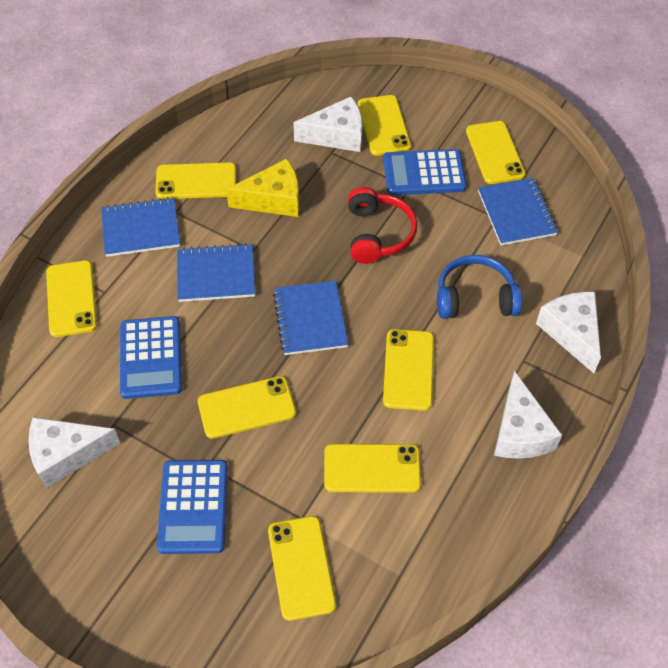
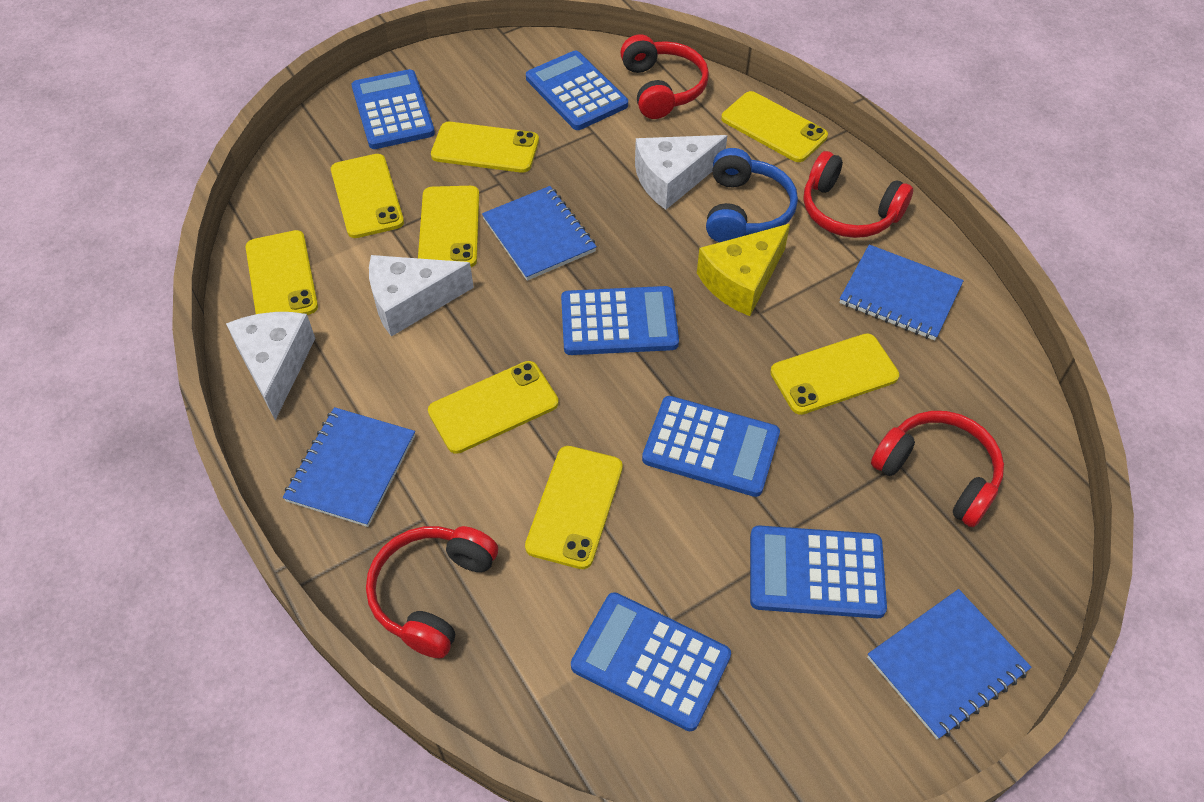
blue calculator: 3 -> 6
red headphones: 1 -> 4
white cheese: 4 -> 3

